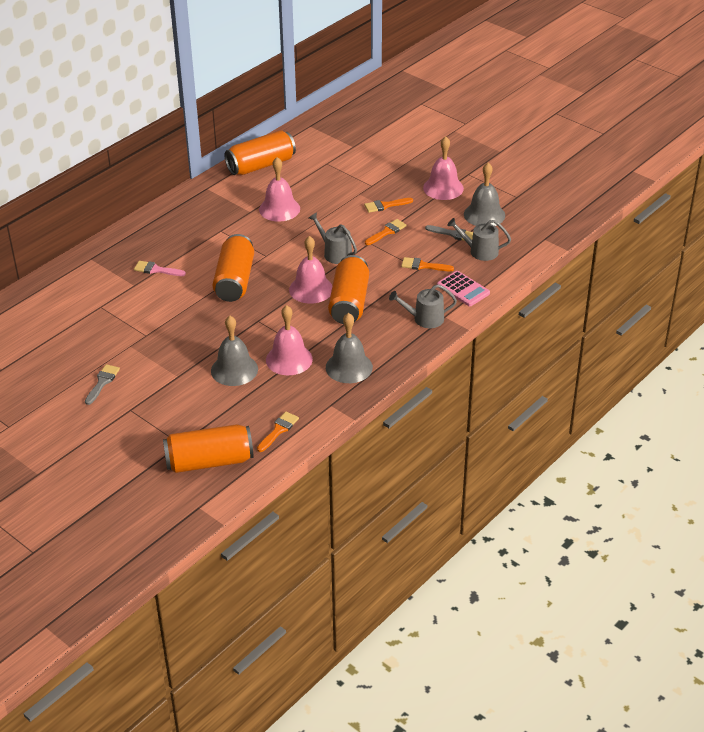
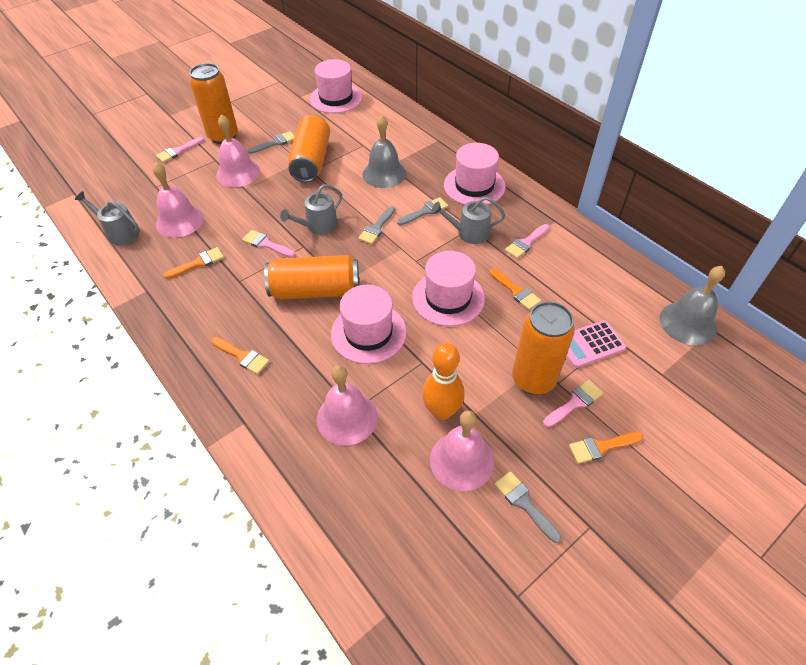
grey bell: 3 -> 2
grey brush: 2 -> 4
orange bowling pin: 0 -> 1
pink brush: 1 -> 4
pink hat: 0 -> 4

